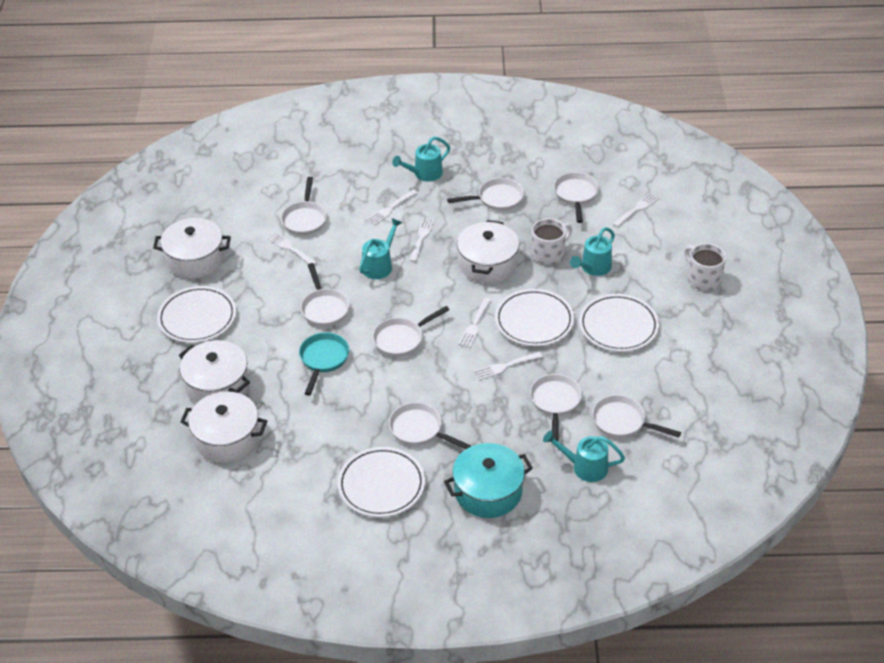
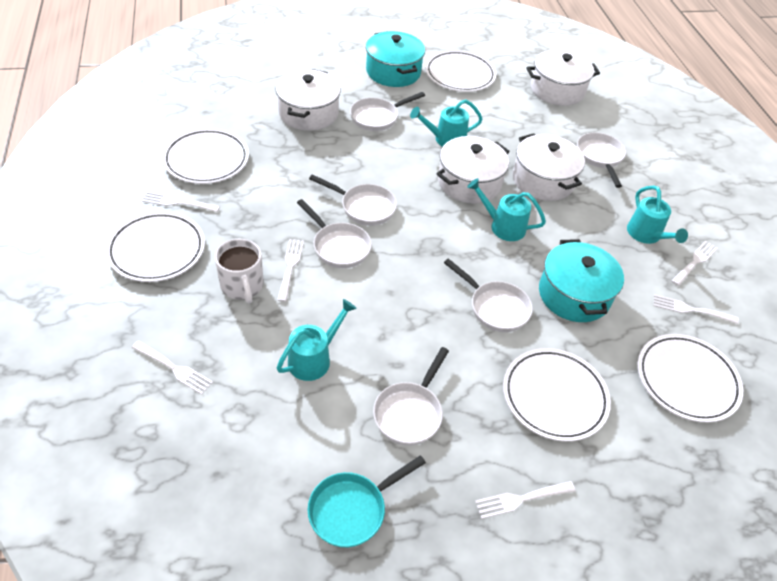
turquoise pot: 1 -> 2
white mug: 2 -> 1
white pan: 8 -> 6
white plate: 4 -> 5

